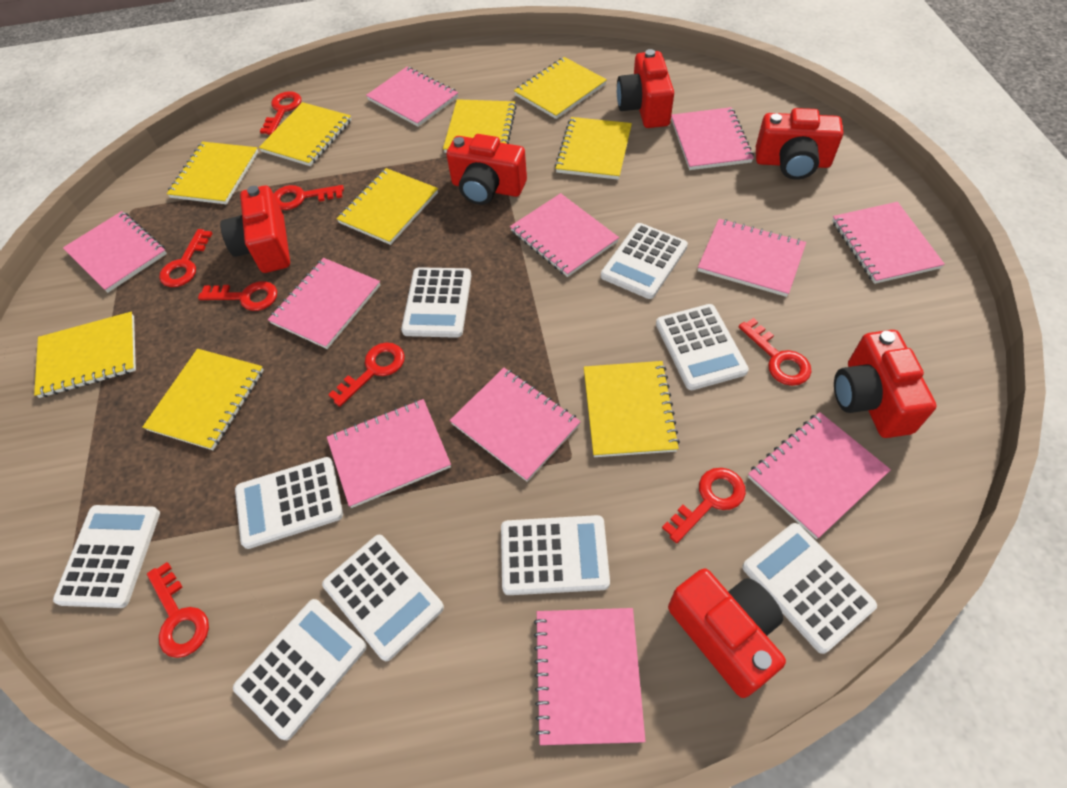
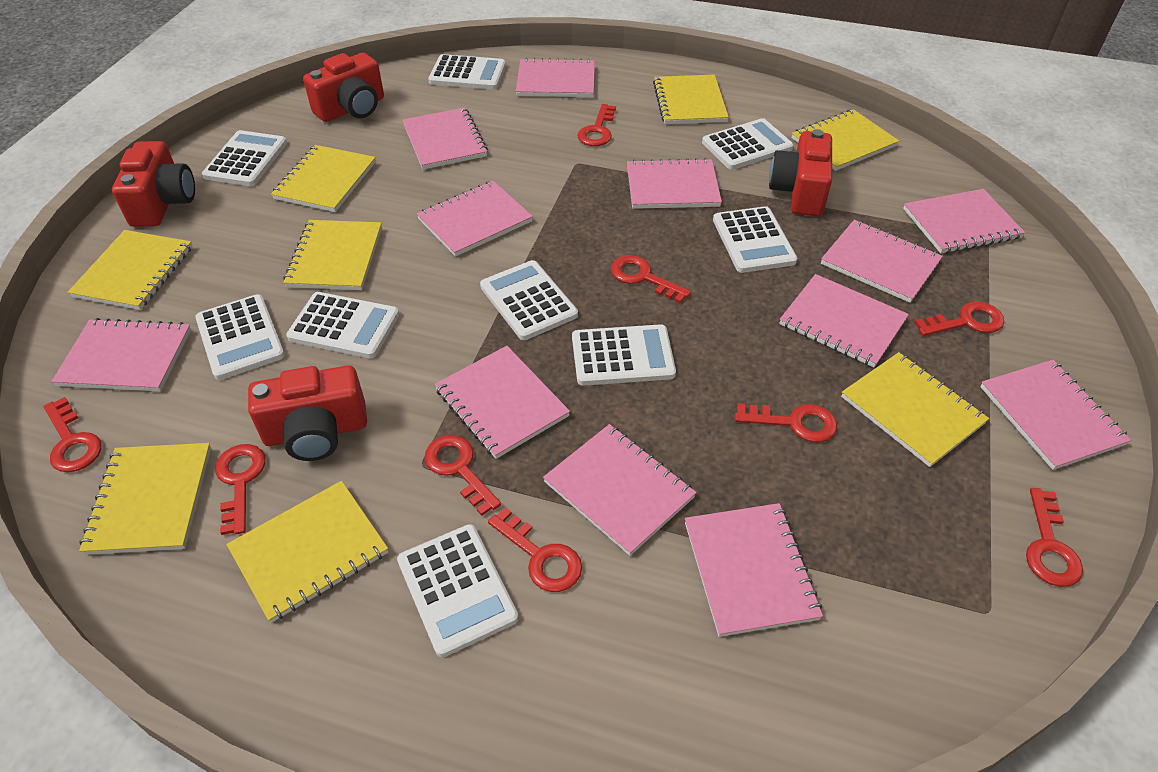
pink notebook: 11 -> 12
red camera: 6 -> 4
red key: 8 -> 9
yellow notebook: 9 -> 8

